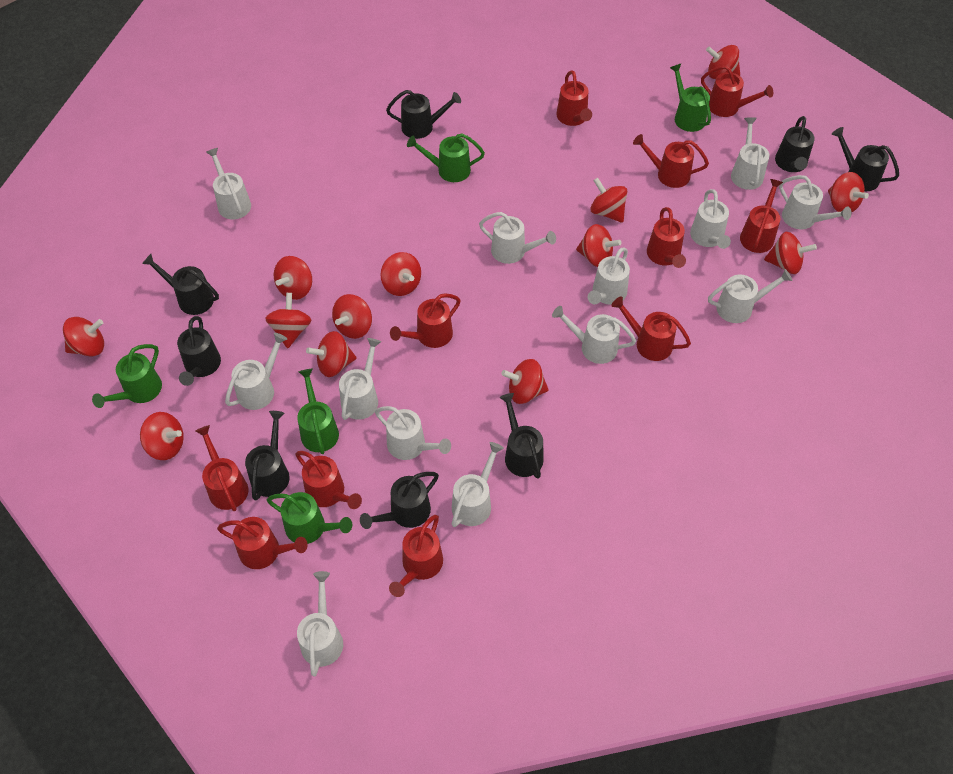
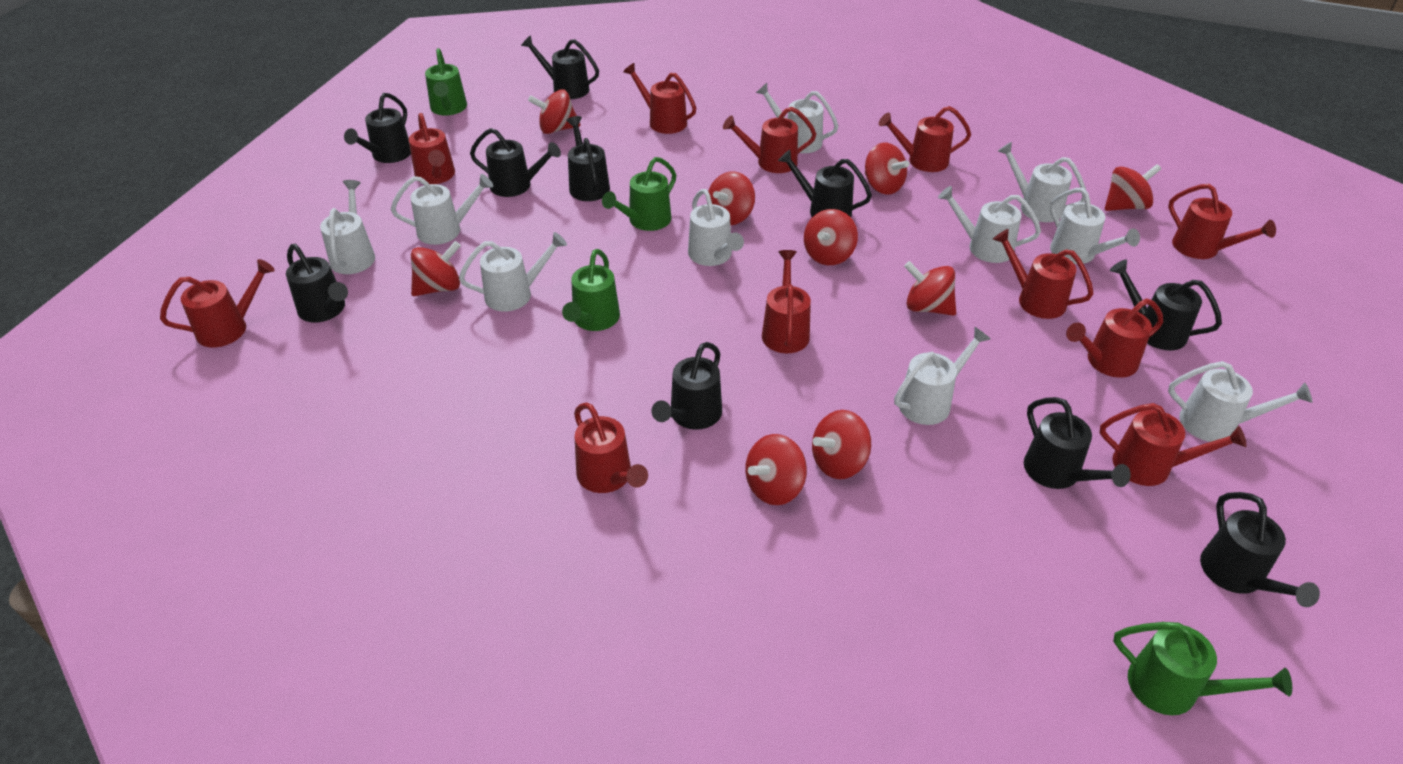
black watering can: 8 -> 10
green watering can: 5 -> 4
red spinning top: 13 -> 9
white watering can: 13 -> 10

